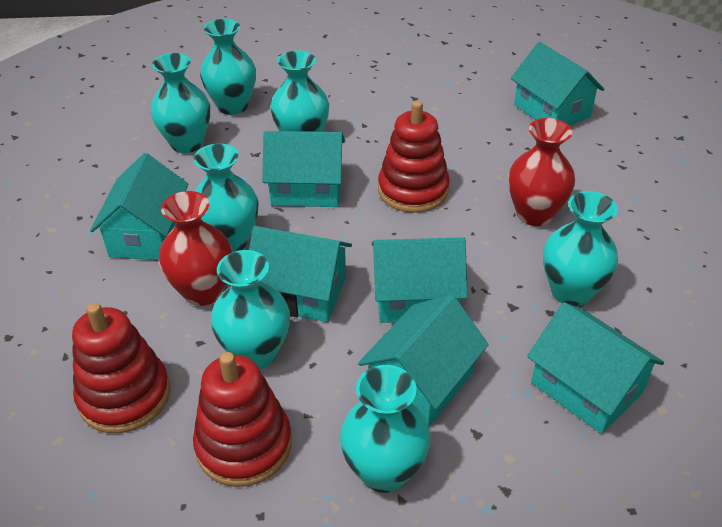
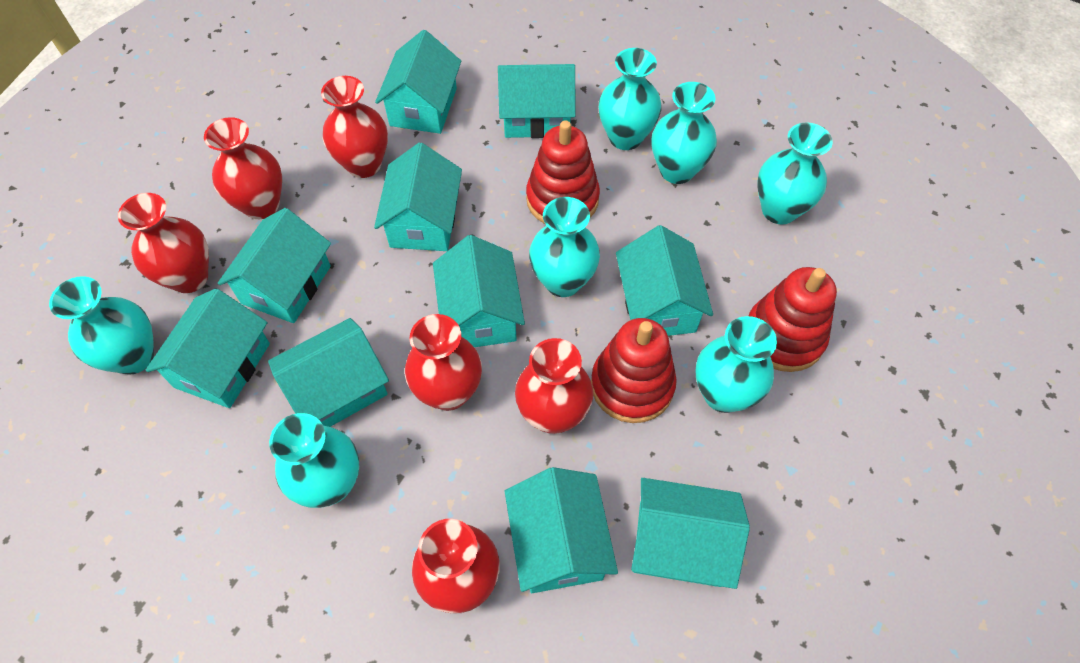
red vase: 2 -> 6
turquoise house: 7 -> 10

